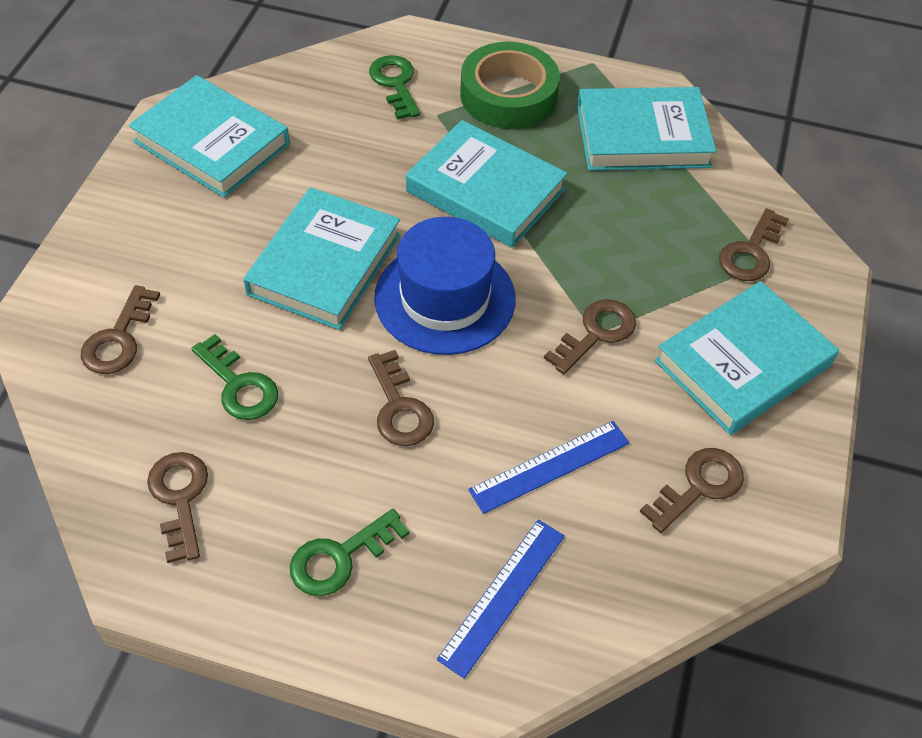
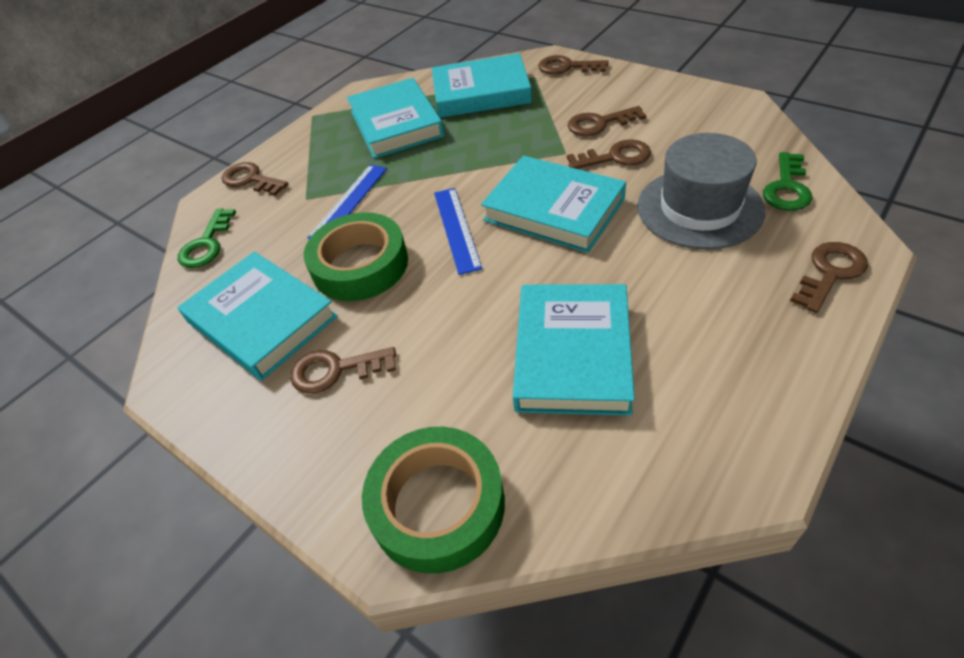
blue hat: 1 -> 0
green key: 3 -> 2
green tape: 1 -> 2
grey hat: 0 -> 1

